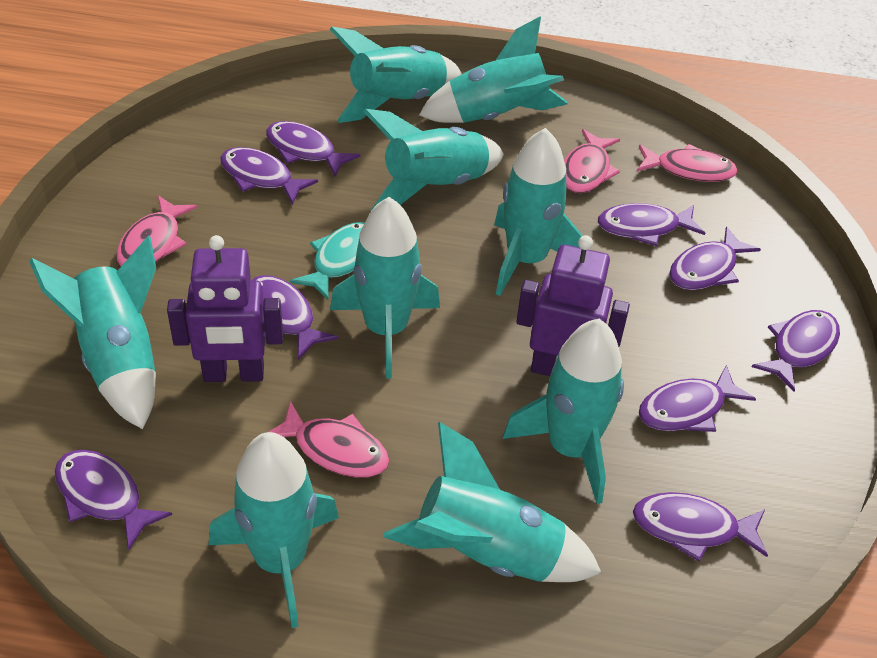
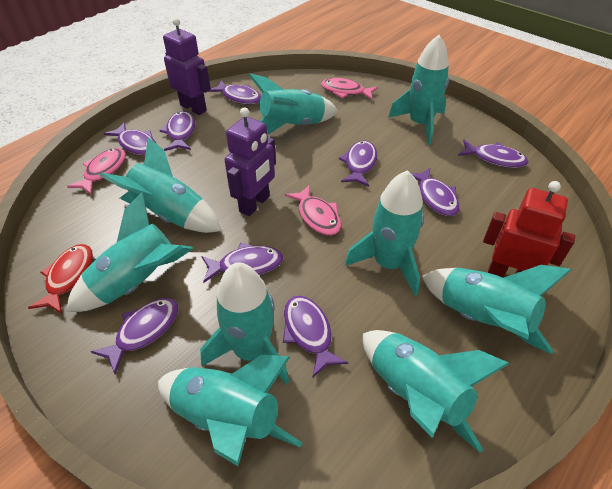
pink fish: 4 -> 3
red fish: 0 -> 1
red robot: 0 -> 1
turquoise fish: 1 -> 0

